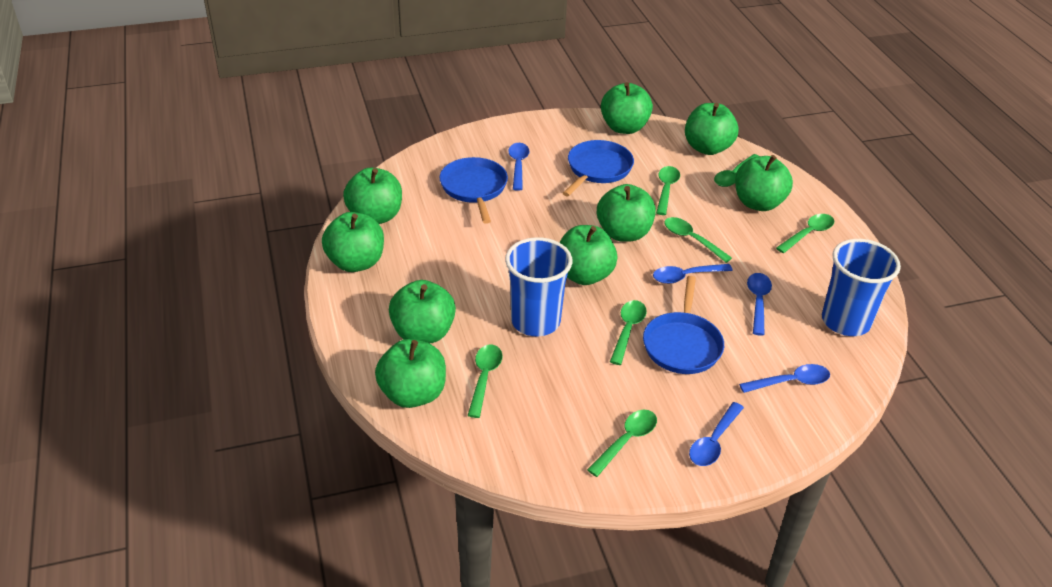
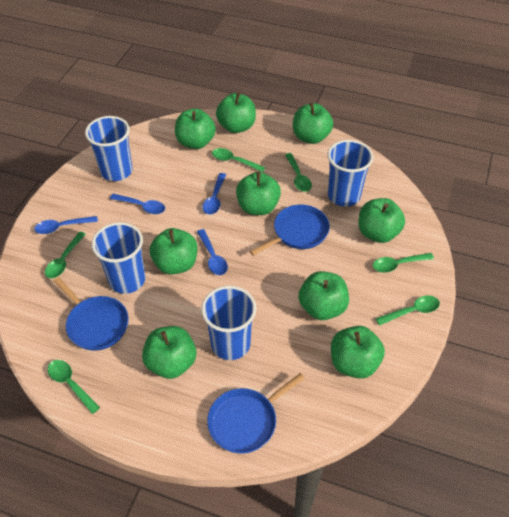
blue cup: 2 -> 4
blue spoon: 5 -> 4
green spoon: 7 -> 6

